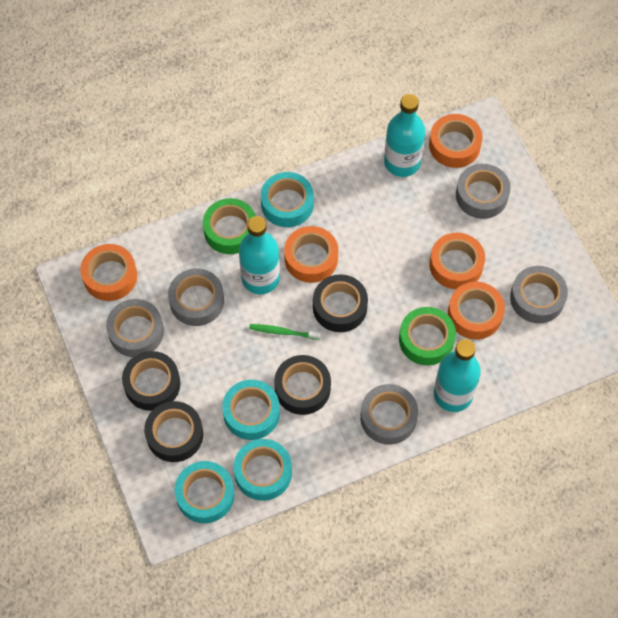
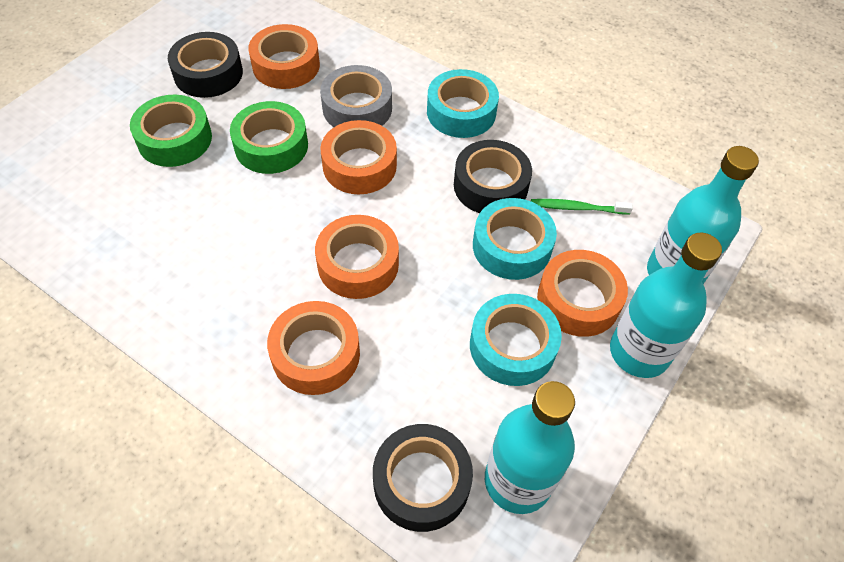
black tape: 4 -> 3
grey tape: 5 -> 1
turquoise tape: 4 -> 3

